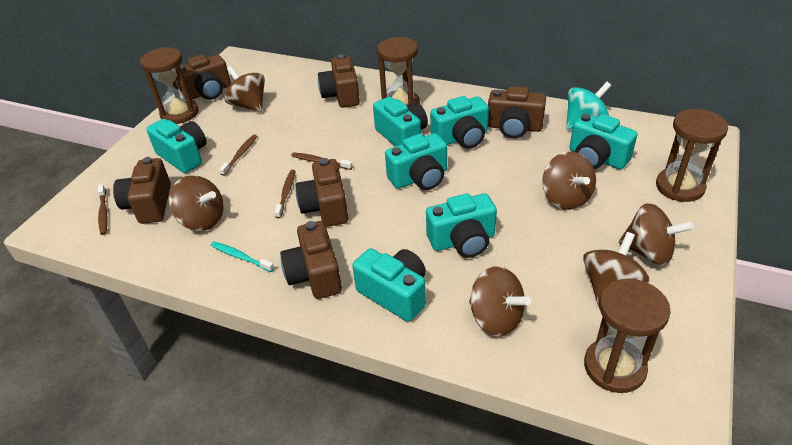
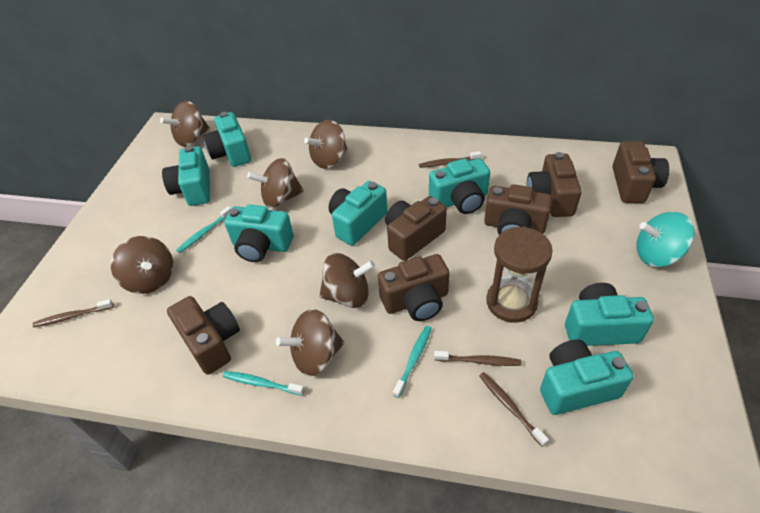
brown hourglass: 4 -> 1
turquoise toothbrush: 1 -> 3

